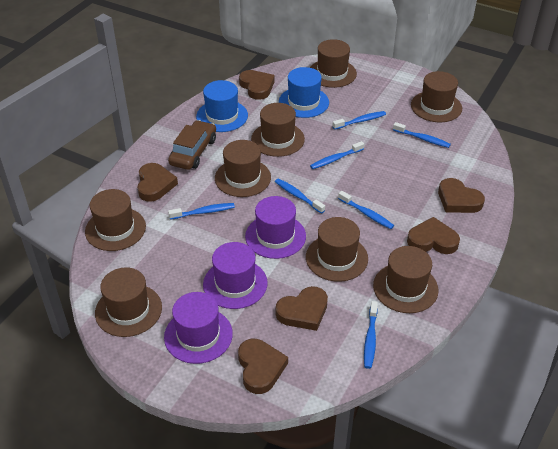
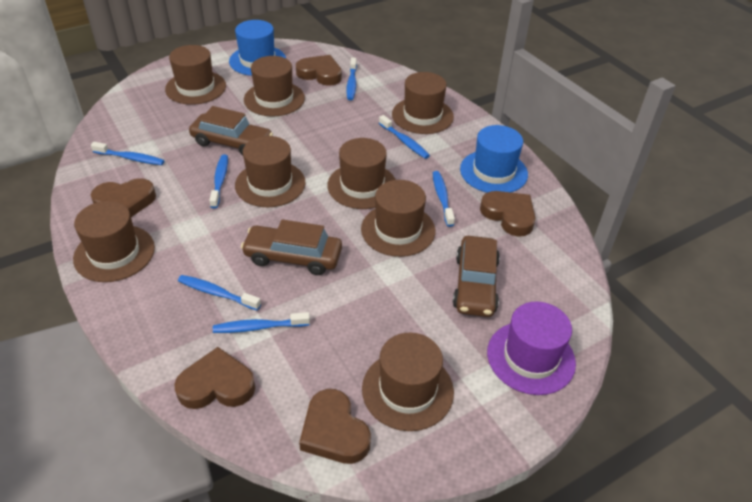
brown car: 1 -> 3
brown heart: 6 -> 5
purple hat: 3 -> 1

